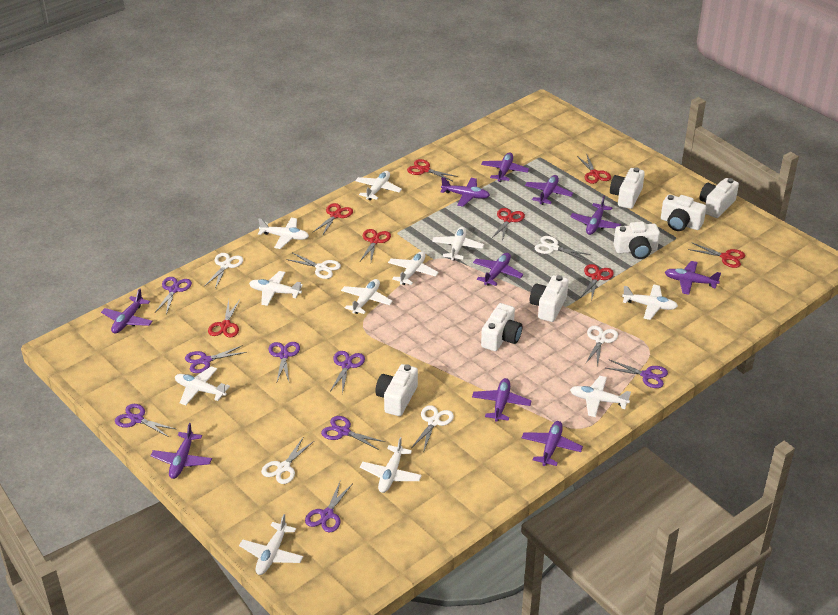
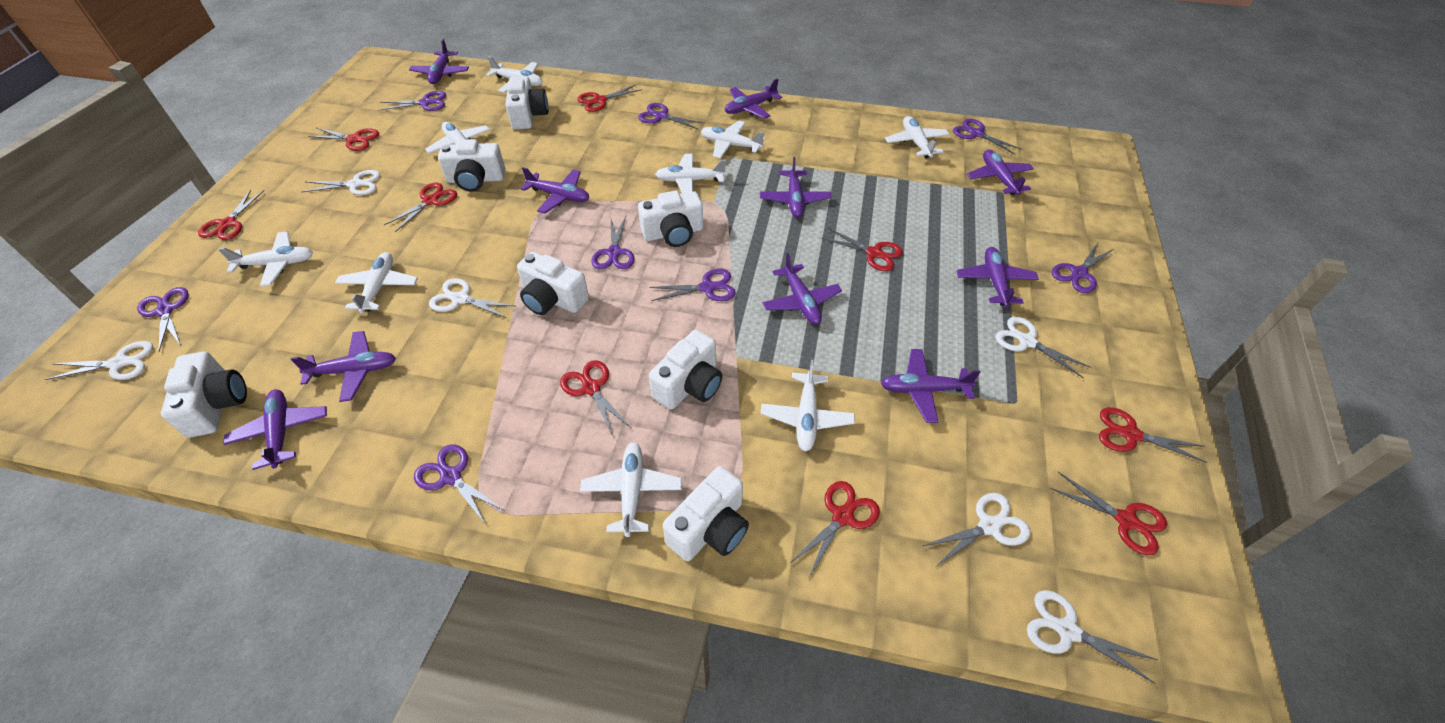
red scissors: 8 -> 9
white plane: 11 -> 9

